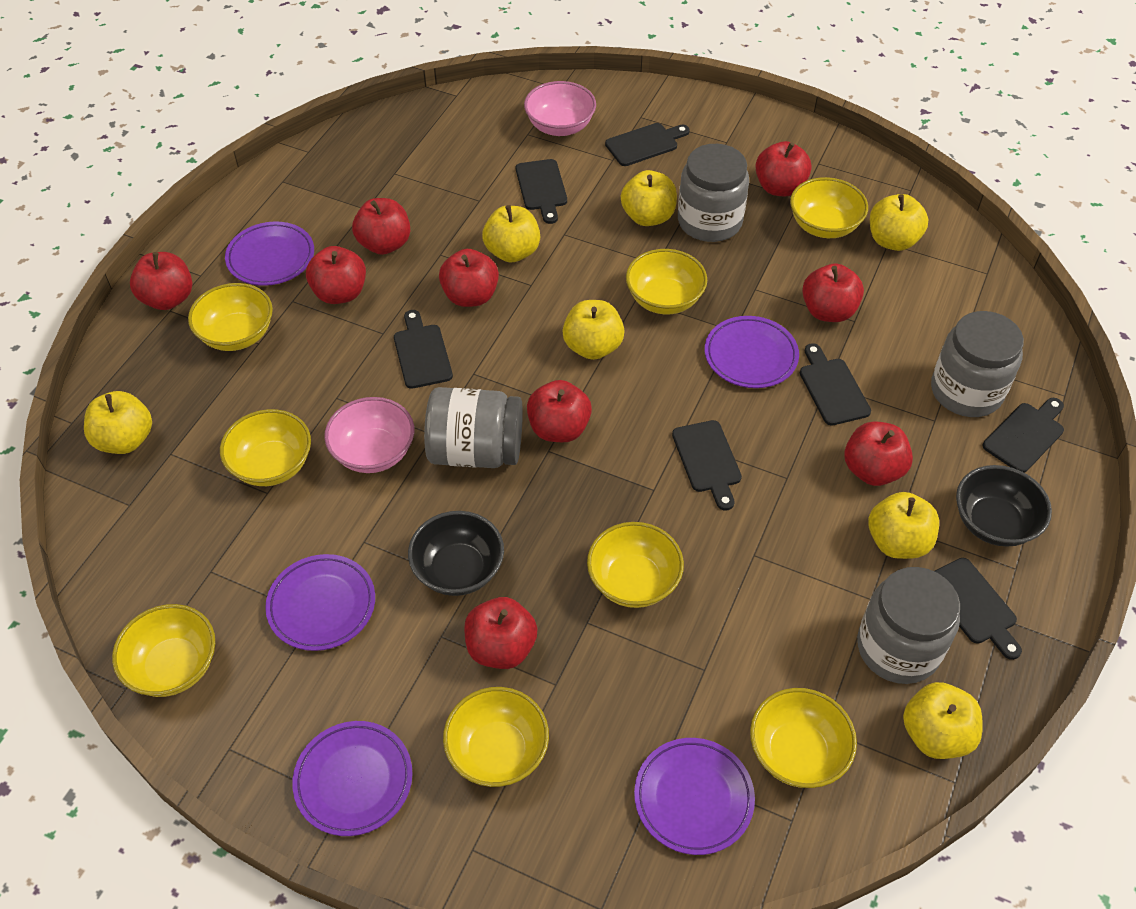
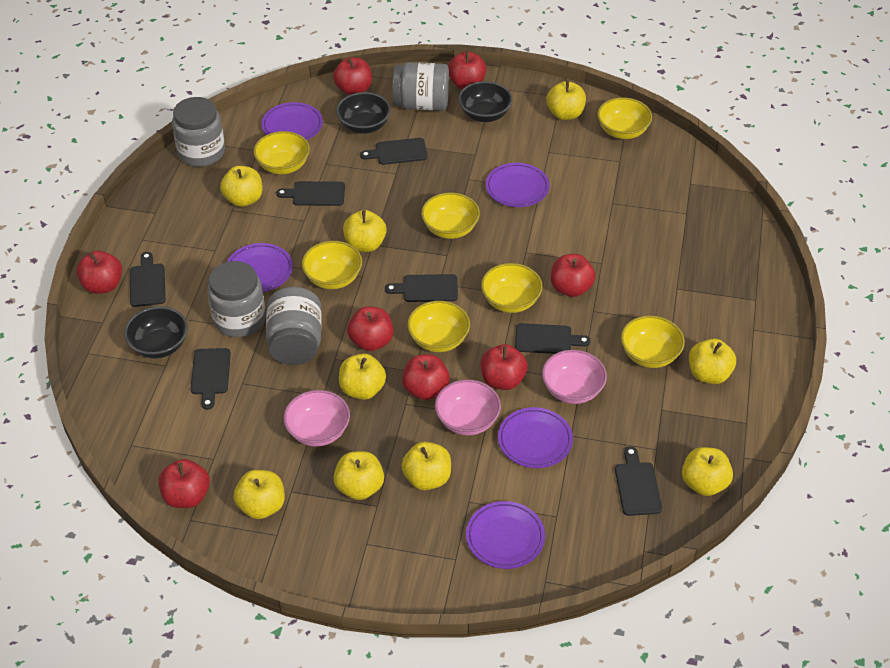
black bowl: 2 -> 3
pink bowl: 2 -> 3
red apple: 9 -> 8
yellow apple: 7 -> 9
yellow bowl: 8 -> 7

